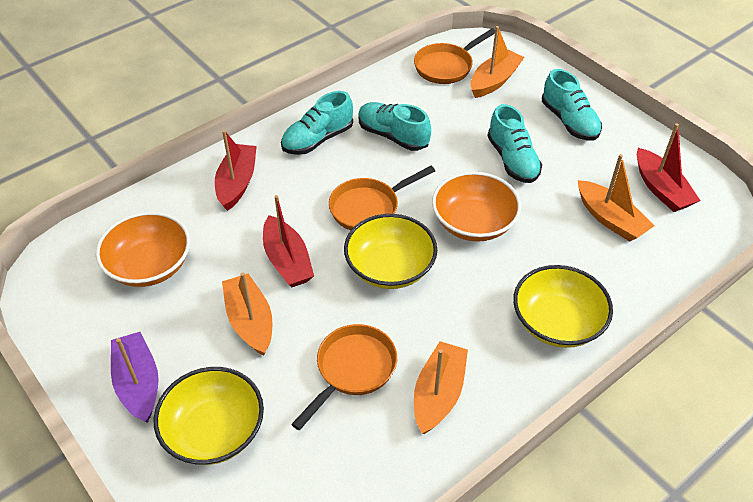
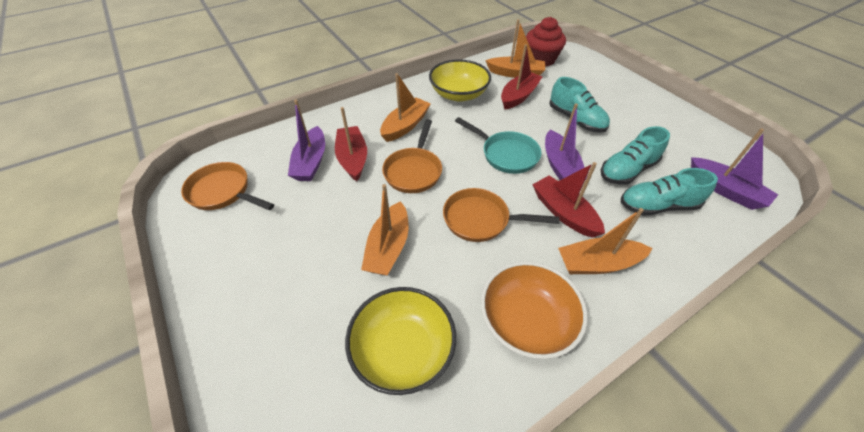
orange bowl: 2 -> 1
purple boat: 1 -> 3
red cupcake: 0 -> 1
turquoise pan: 0 -> 1
turquoise shoe: 4 -> 3
yellow bowl: 3 -> 2

